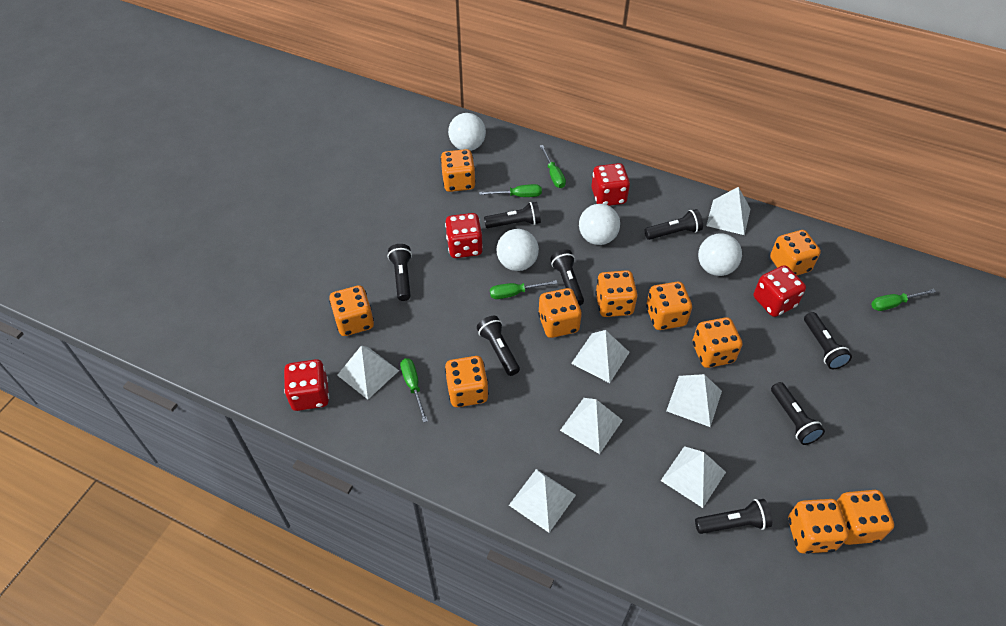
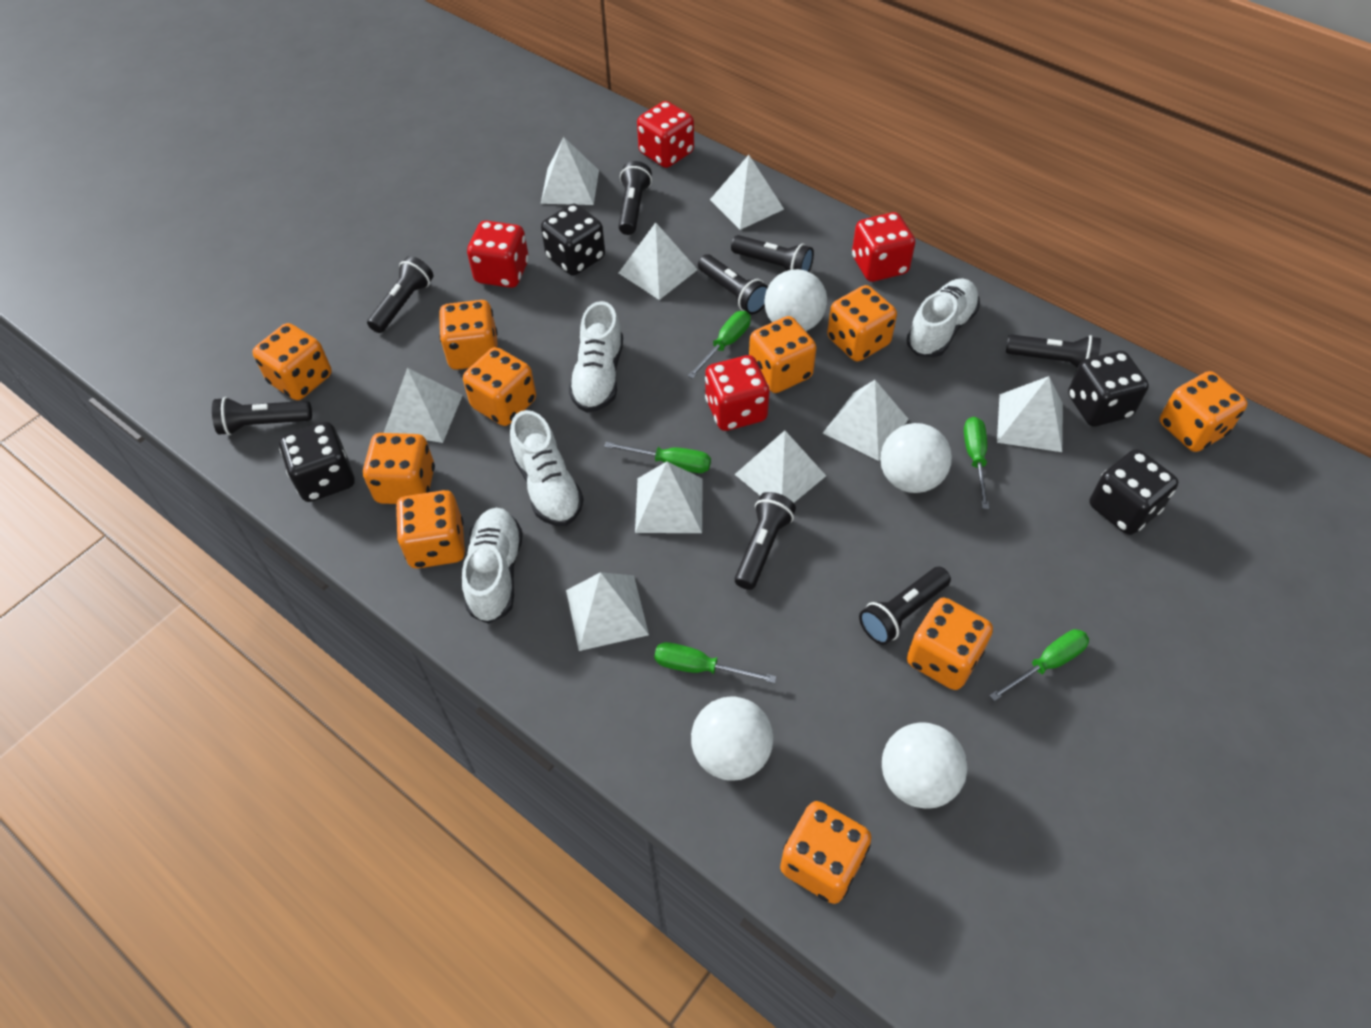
black dice: 0 -> 4
white pyramid: 7 -> 9
white shoe: 0 -> 4

